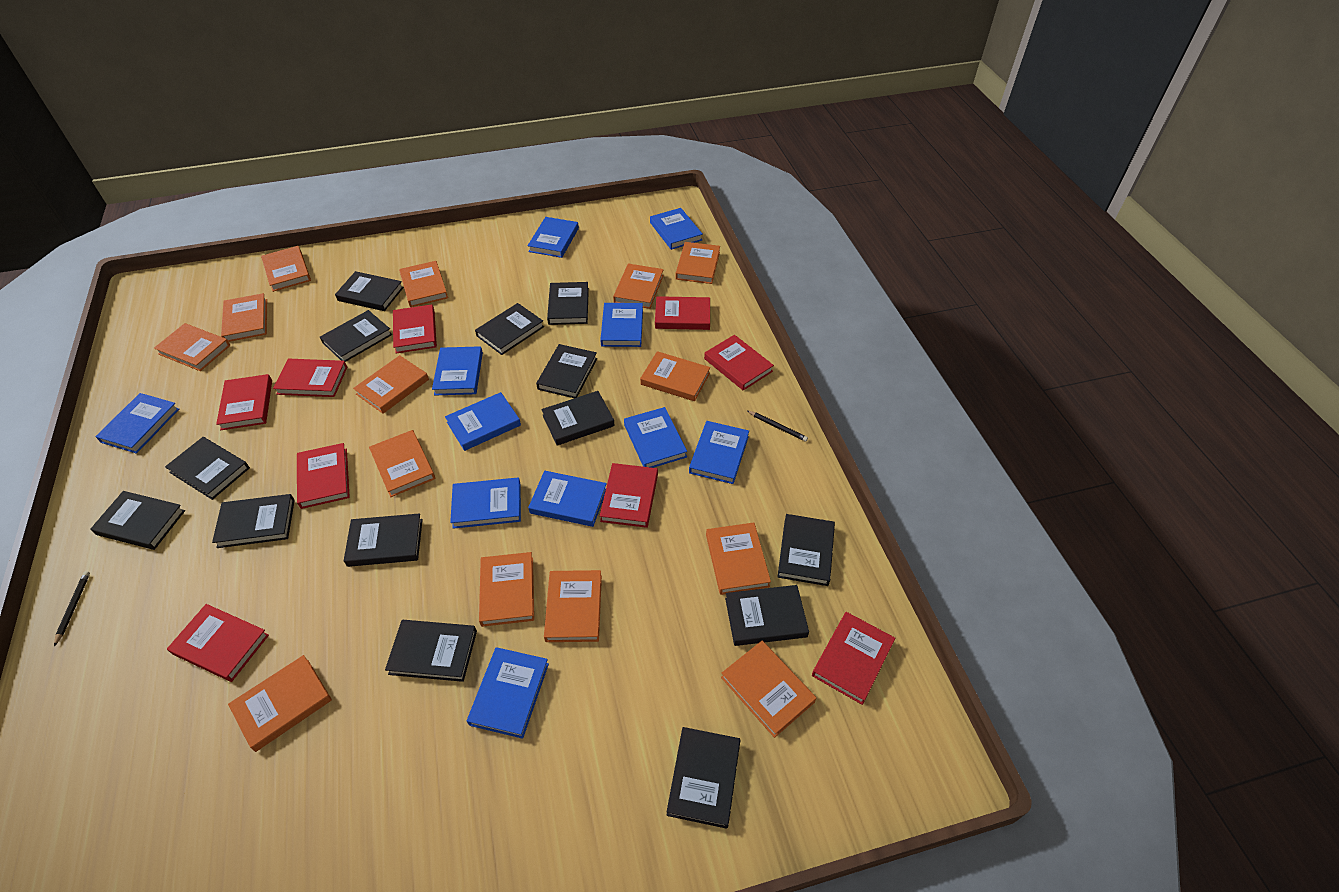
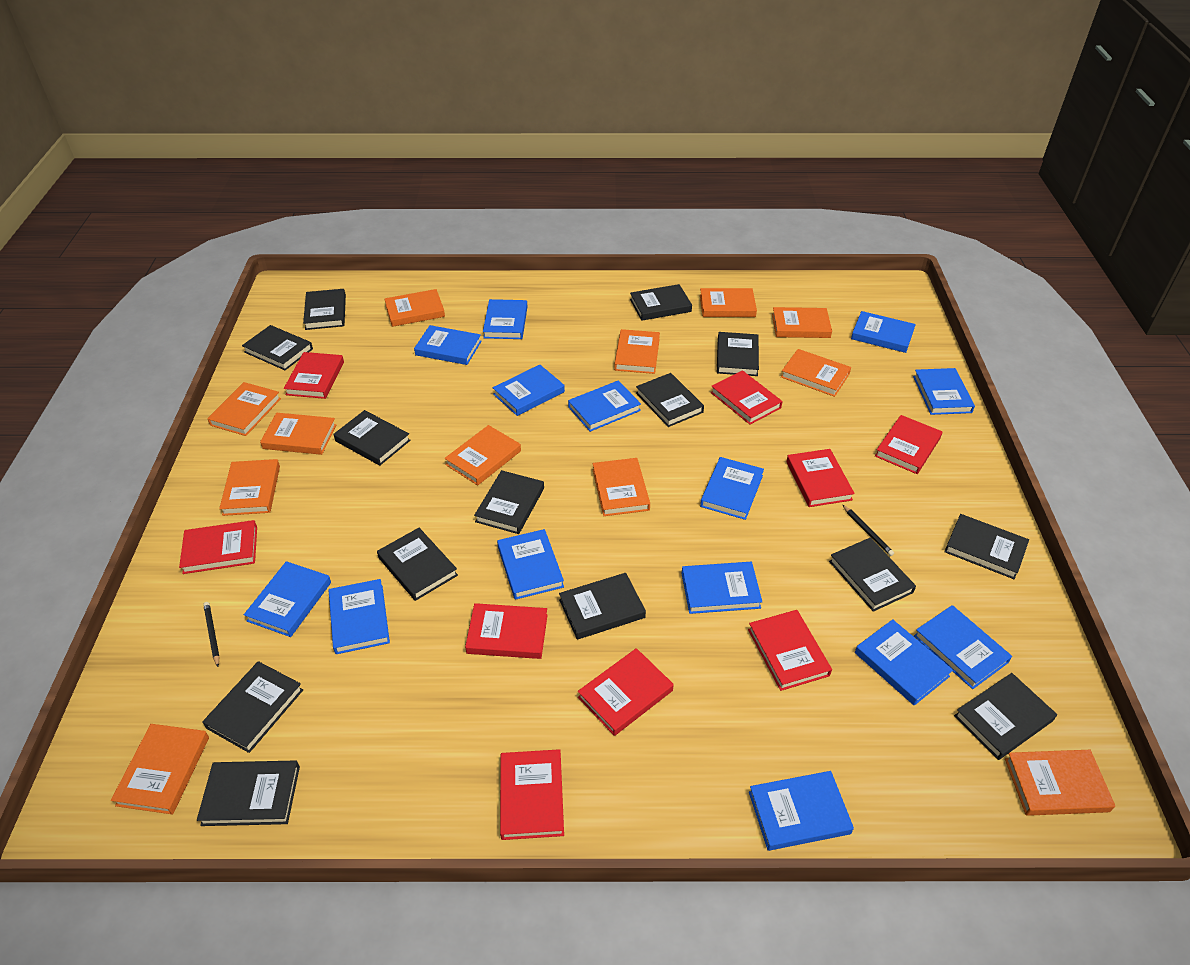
blue book: 11 -> 14
orange book: 14 -> 12

